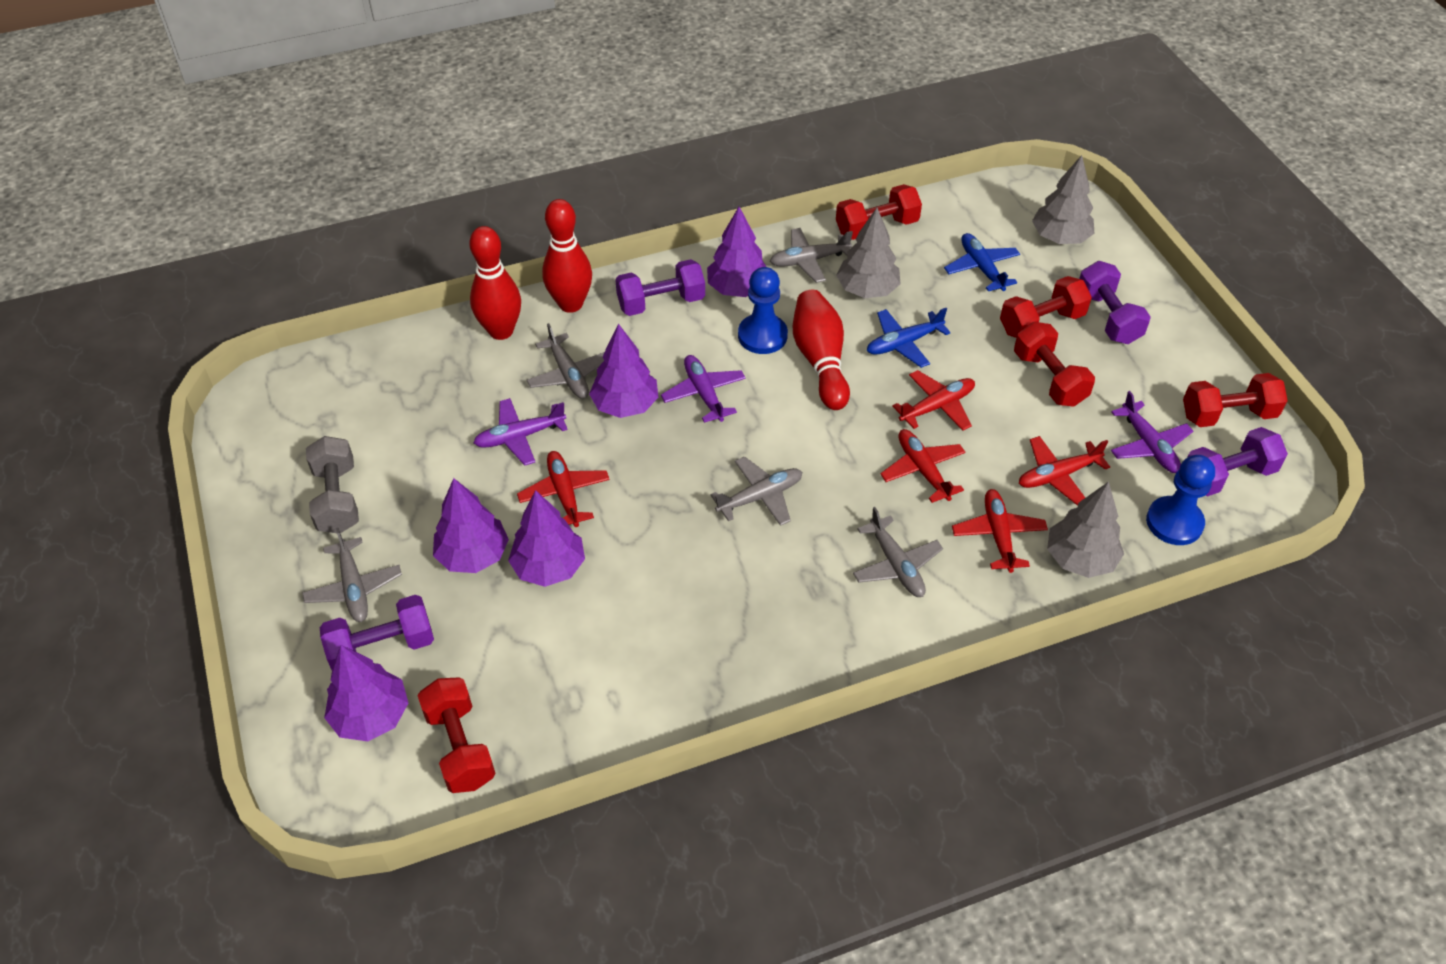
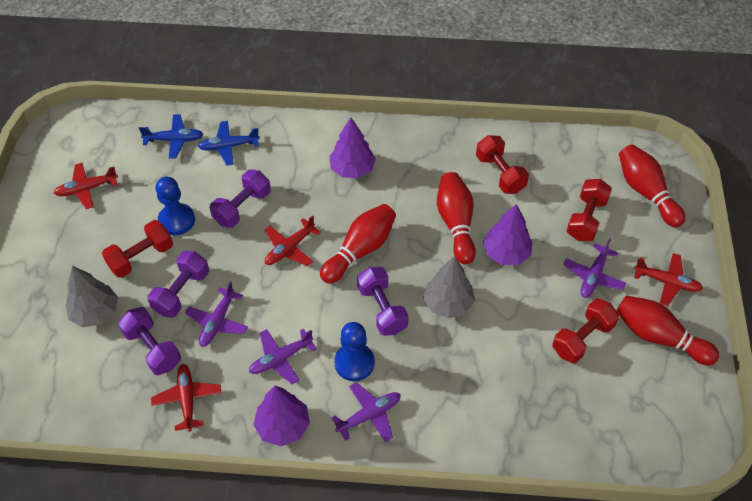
grey dumbbell: 1 -> 0
grey plane: 5 -> 0
grey tree: 3 -> 2
purple plane: 3 -> 4
purple tree: 5 -> 3
red bowling pin: 3 -> 4
red dumbbell: 5 -> 4
red plane: 5 -> 4

